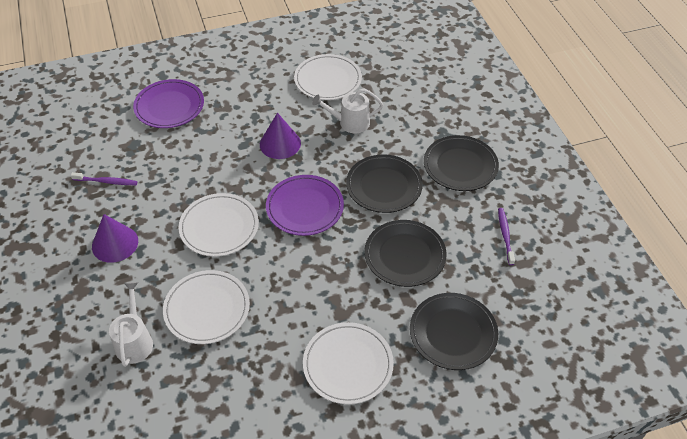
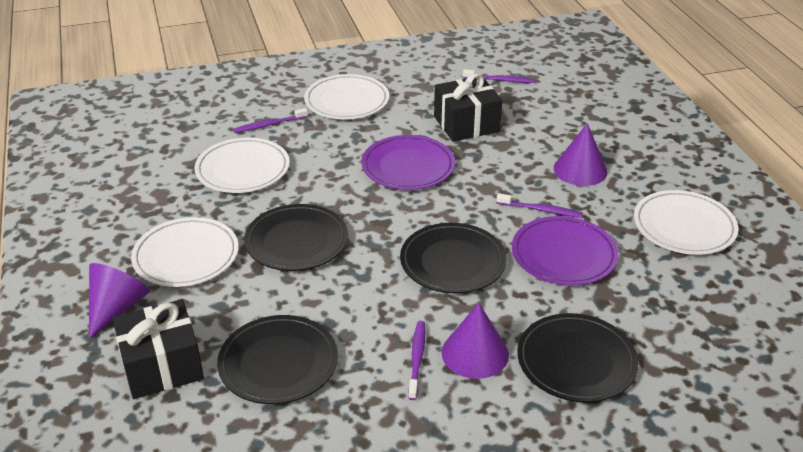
black gift: 0 -> 2
purple cone: 2 -> 3
purple toothbrush: 2 -> 4
white watering can: 2 -> 0

